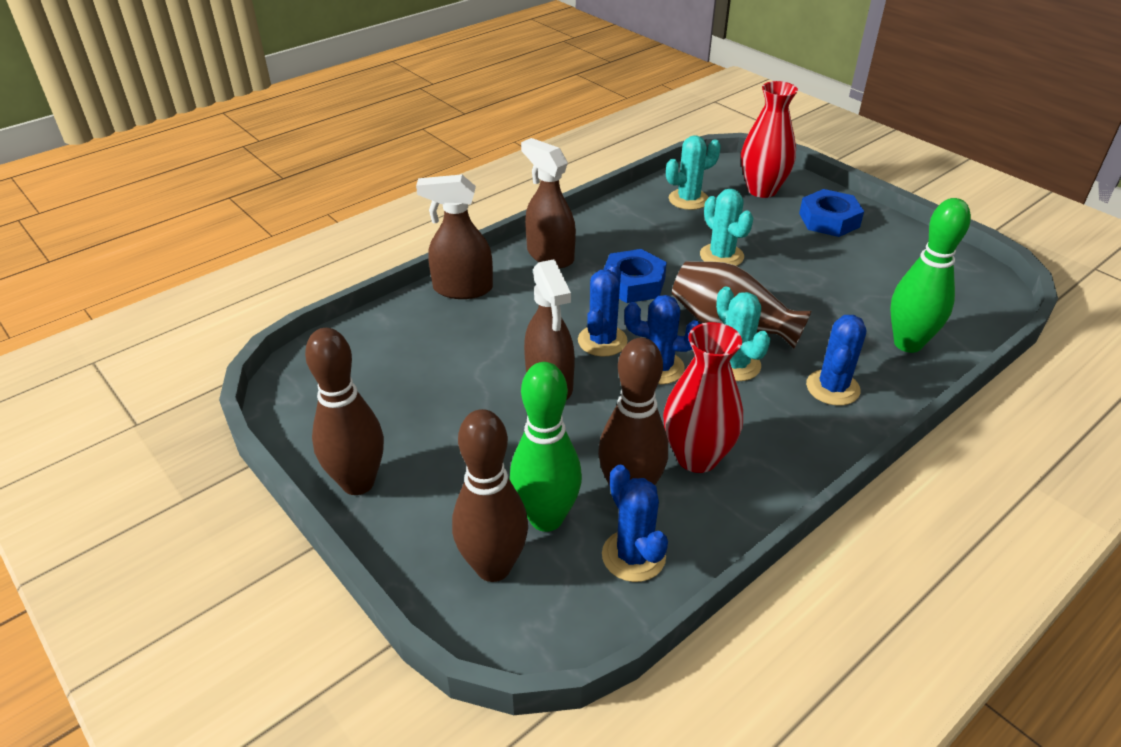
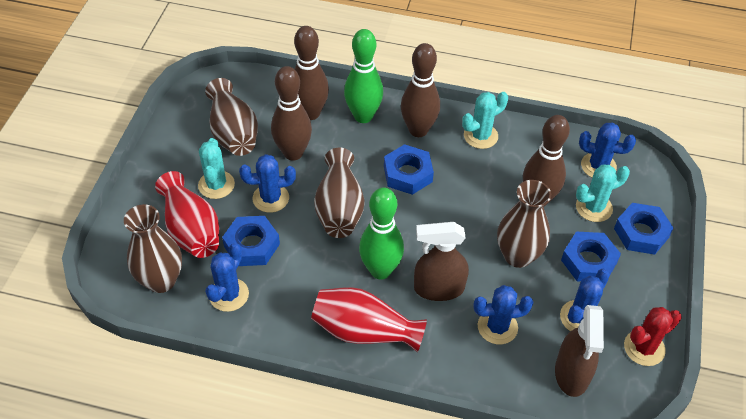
blue cactus: 4 -> 5
blue nut: 2 -> 4
brown bowling pin: 3 -> 4
brown spray bottle: 3 -> 2
brown vase: 1 -> 4
red cactus: 0 -> 1

